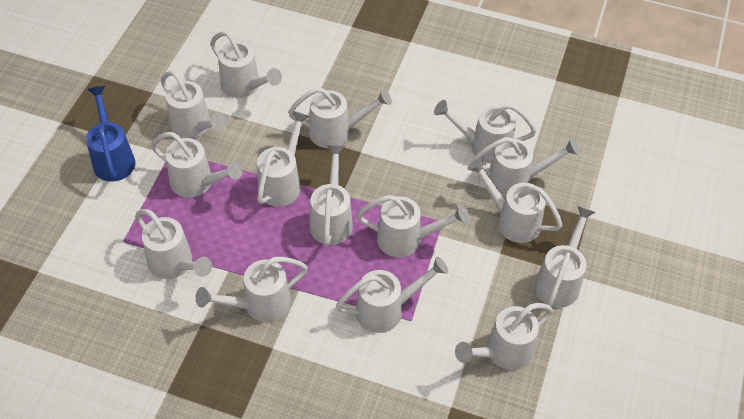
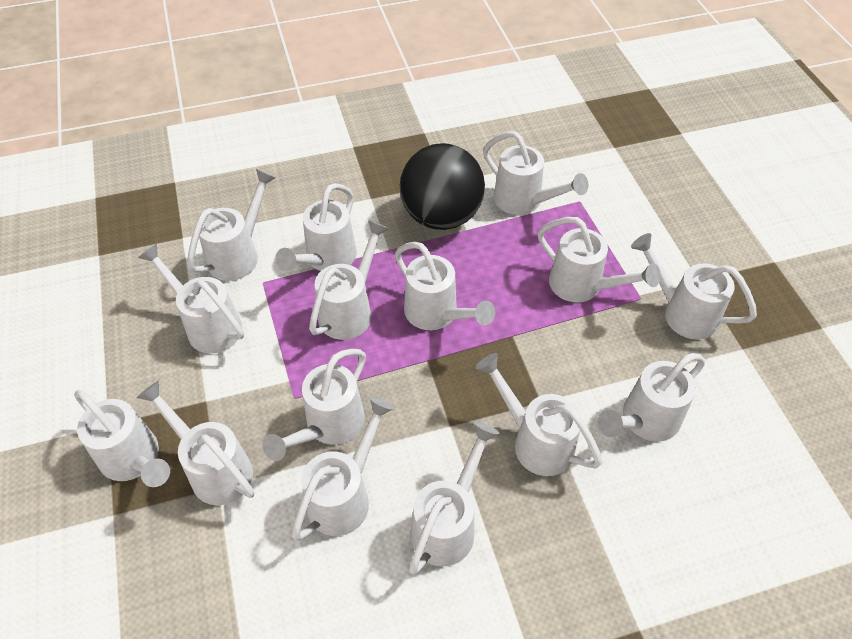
black ball: 0 -> 1
blue watering can: 1 -> 0

